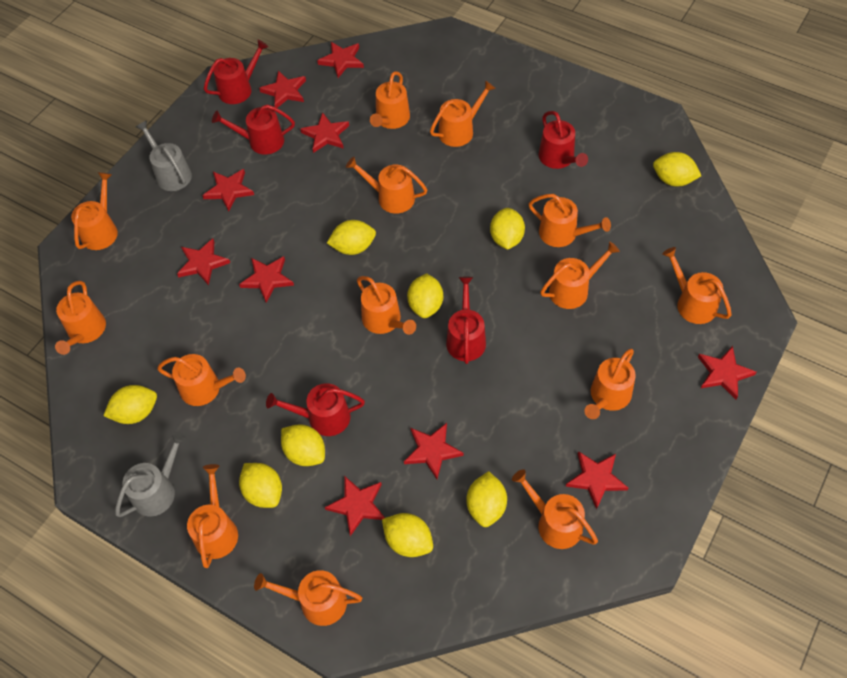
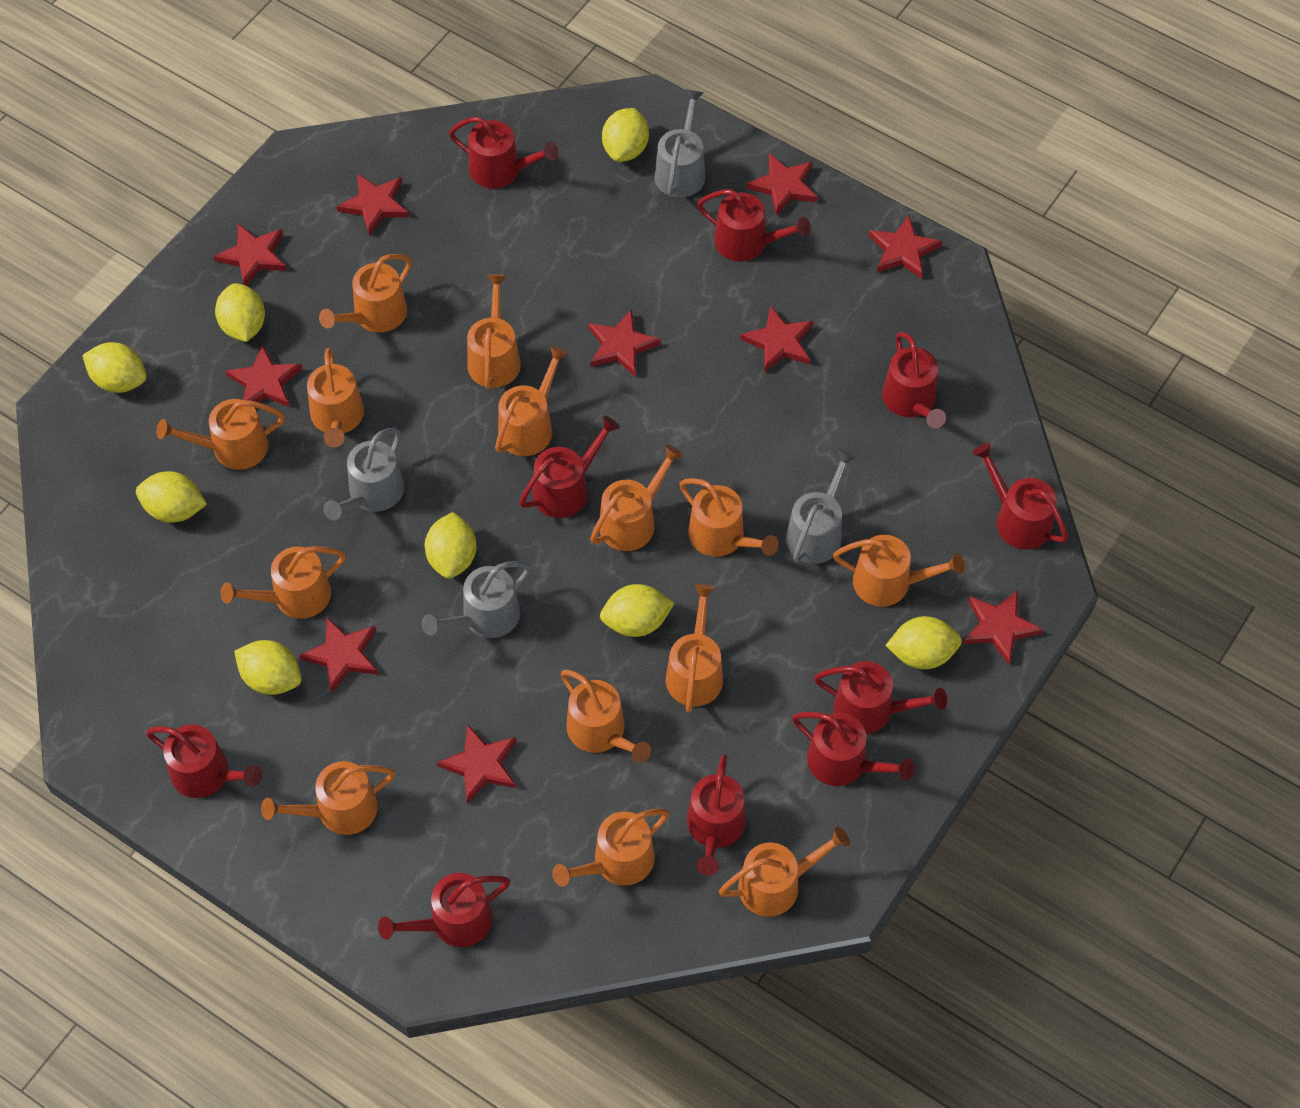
grey watering can: 2 -> 4
red watering can: 5 -> 10
yellow lemon: 9 -> 8

